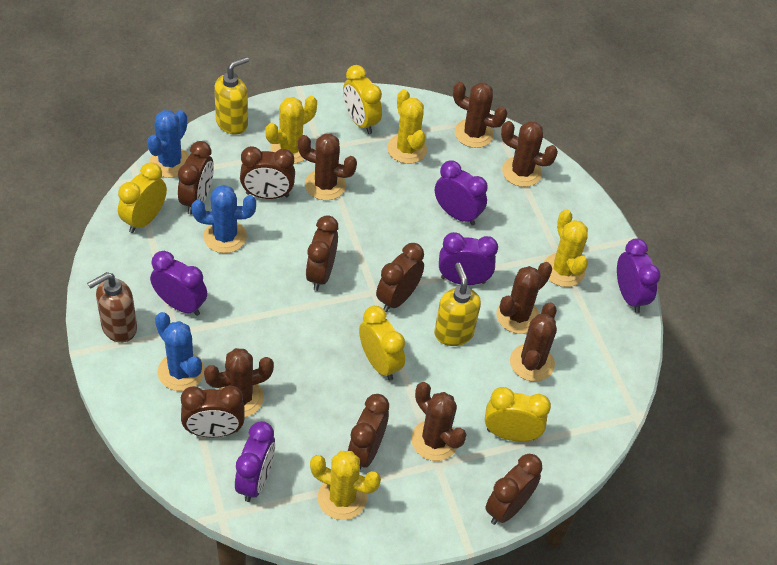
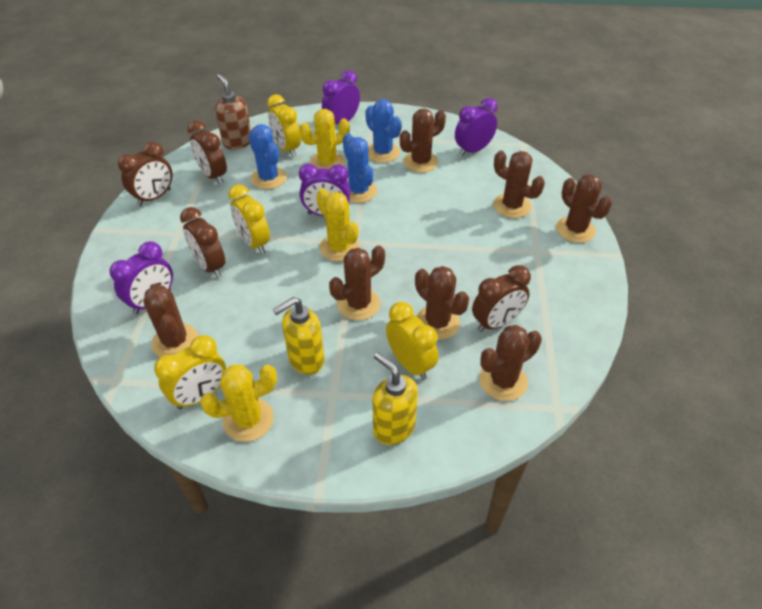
brown clock: 7 -> 4
purple clock: 5 -> 4
yellow cactus: 4 -> 3

